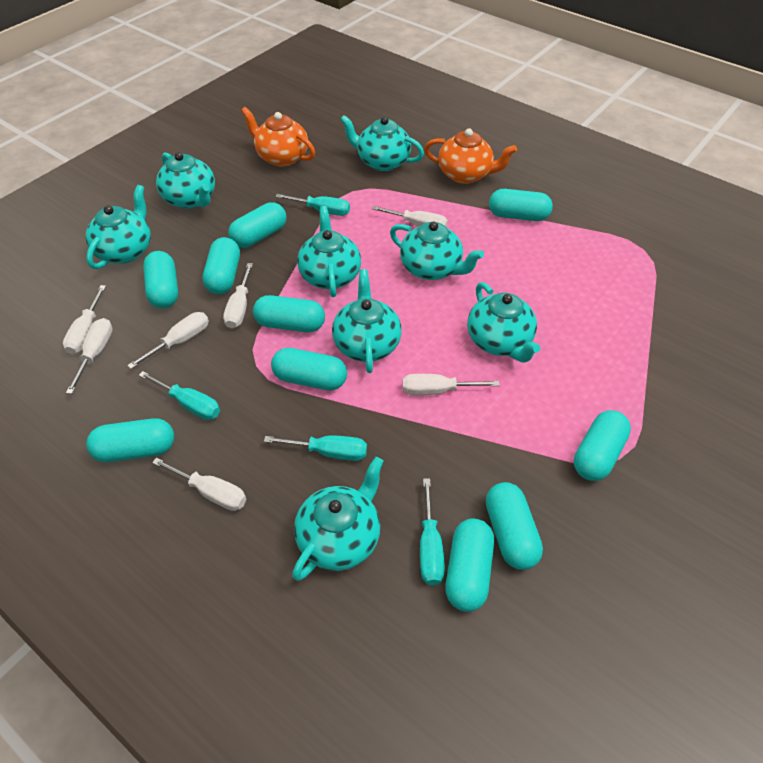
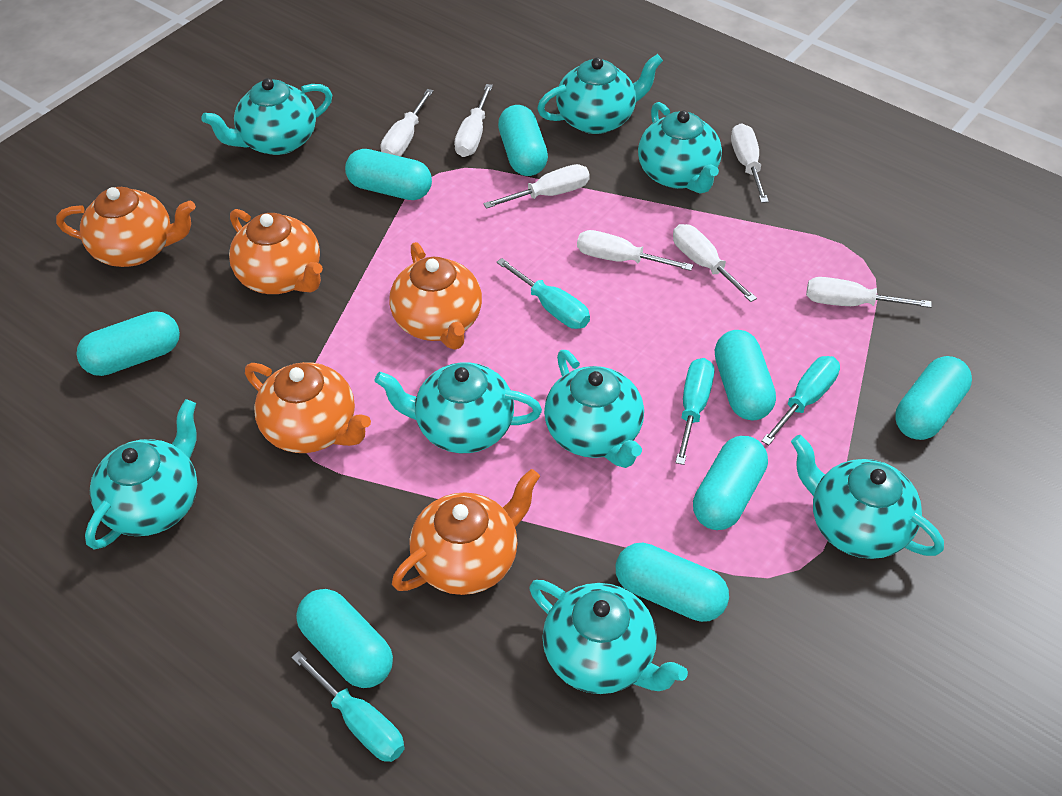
orange teapot: 2 -> 5
turquoise capsule: 10 -> 8

